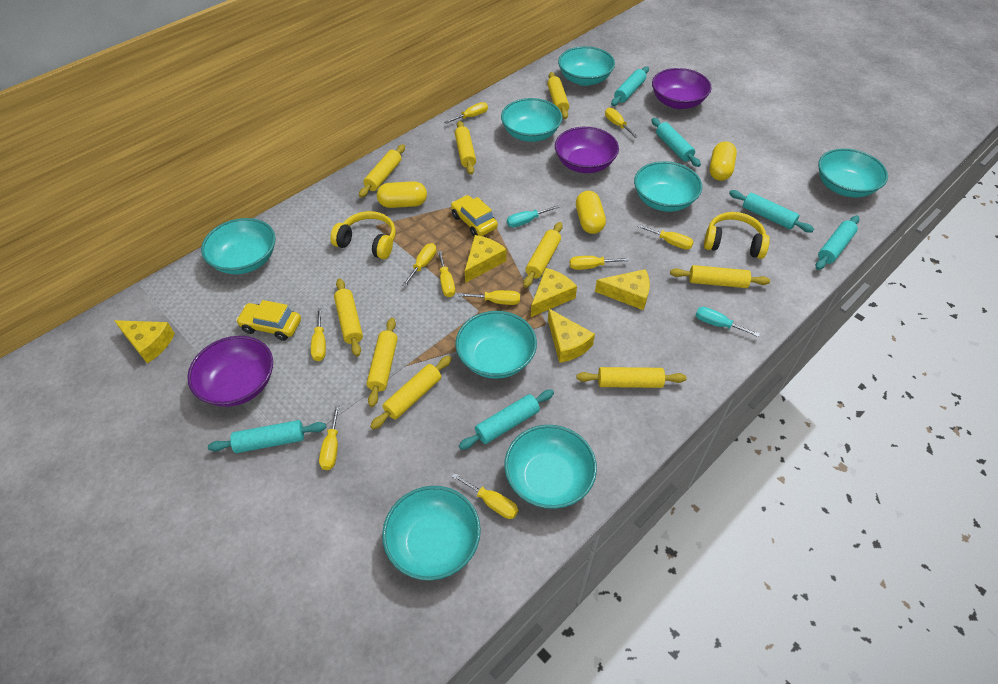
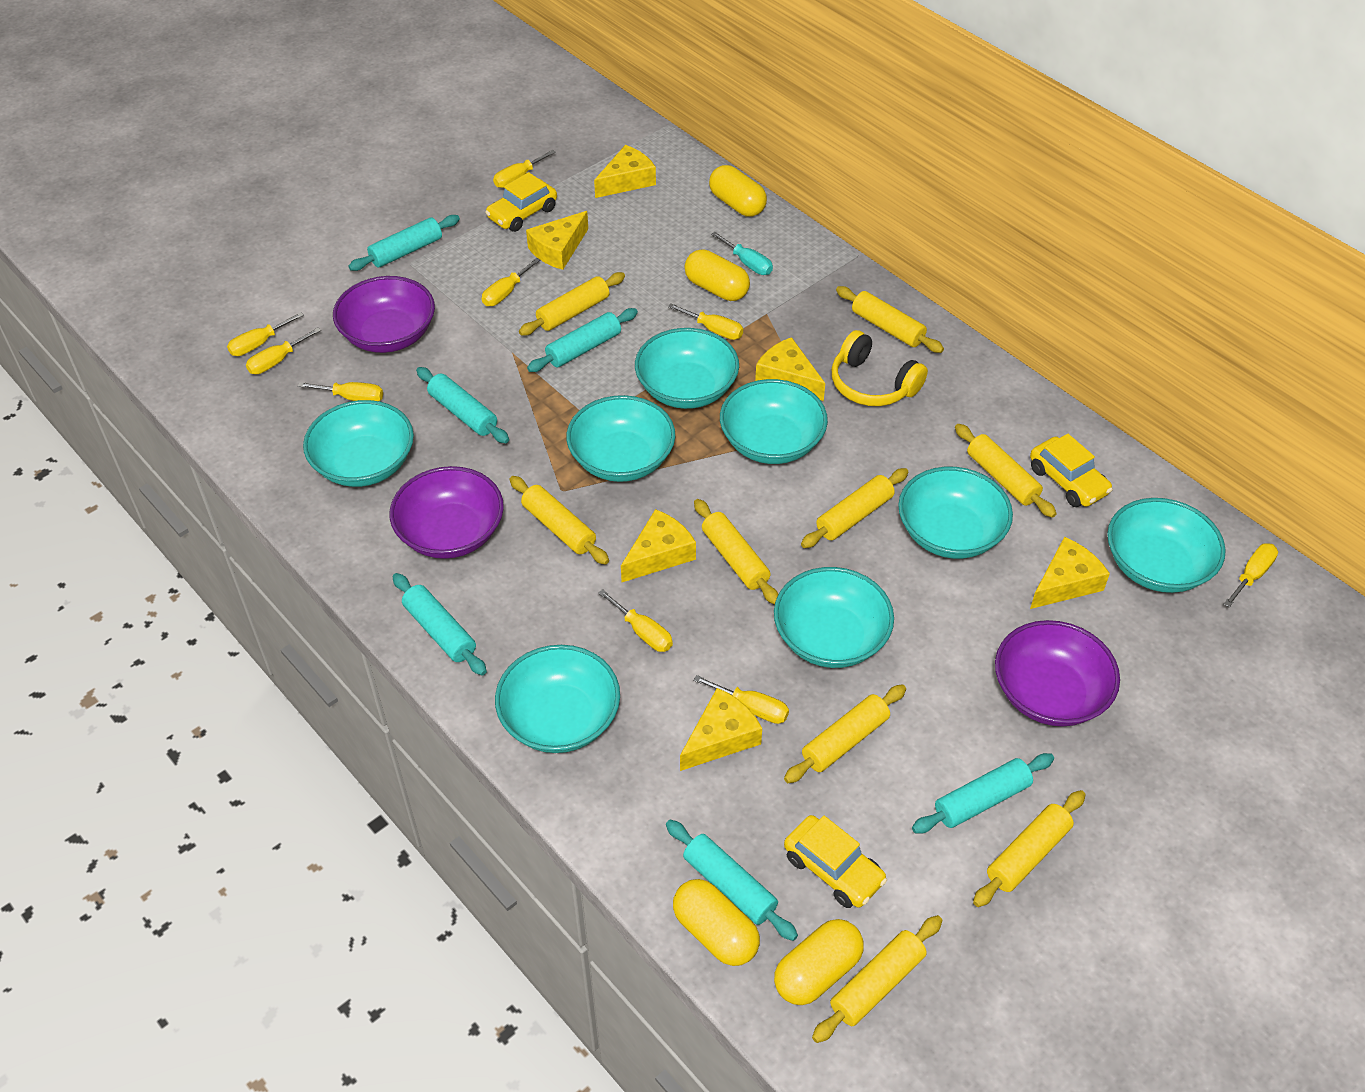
turquoise screwdriver: 2 -> 1
yellow capsule: 3 -> 4
yellow car: 2 -> 3
yellow cheese: 5 -> 6
yellow headphones: 2 -> 1
yellow screwdriver: 10 -> 9

